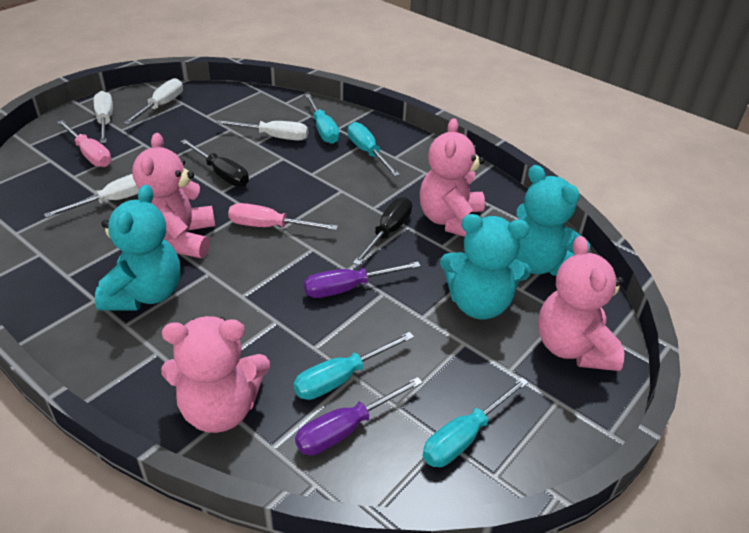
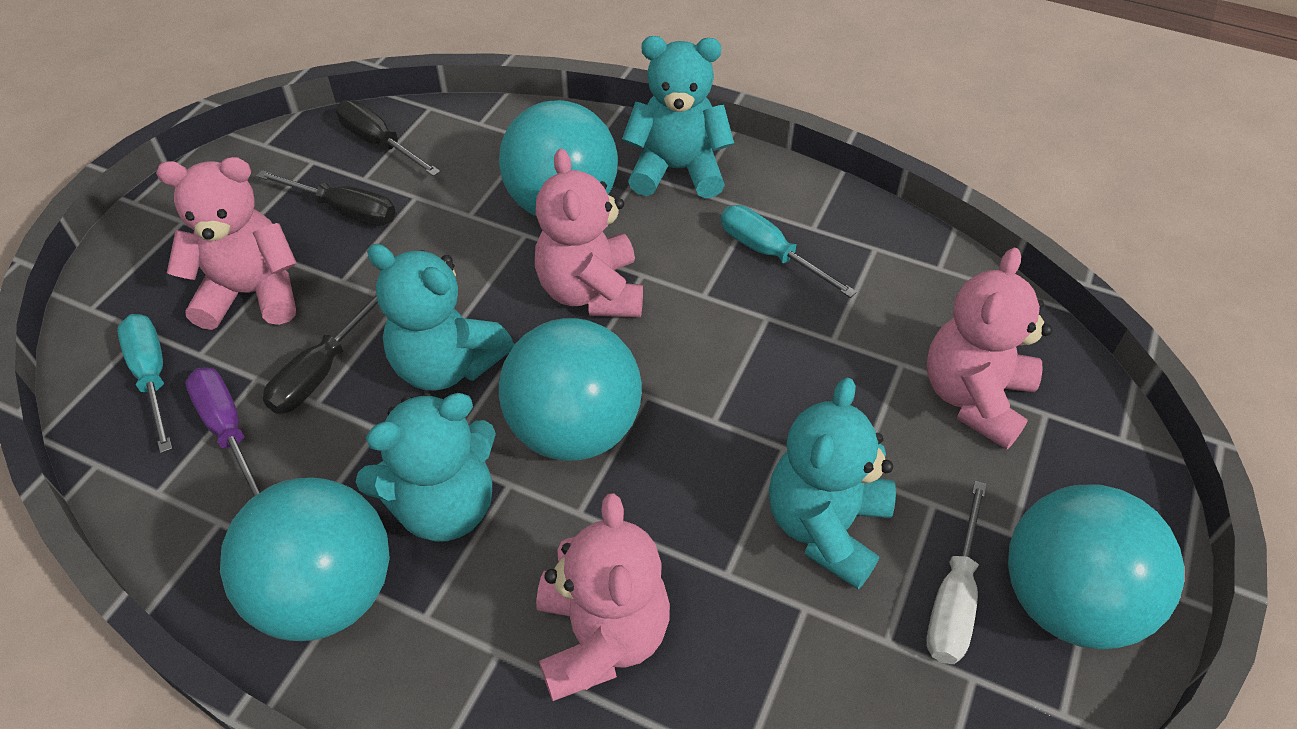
black screwdriver: 2 -> 3
pink screwdriver: 2 -> 0
purple screwdriver: 2 -> 1
turquoise ball: 0 -> 4
turquoise screwdriver: 4 -> 2
turquoise teddy bear: 3 -> 4
white screwdriver: 4 -> 1

